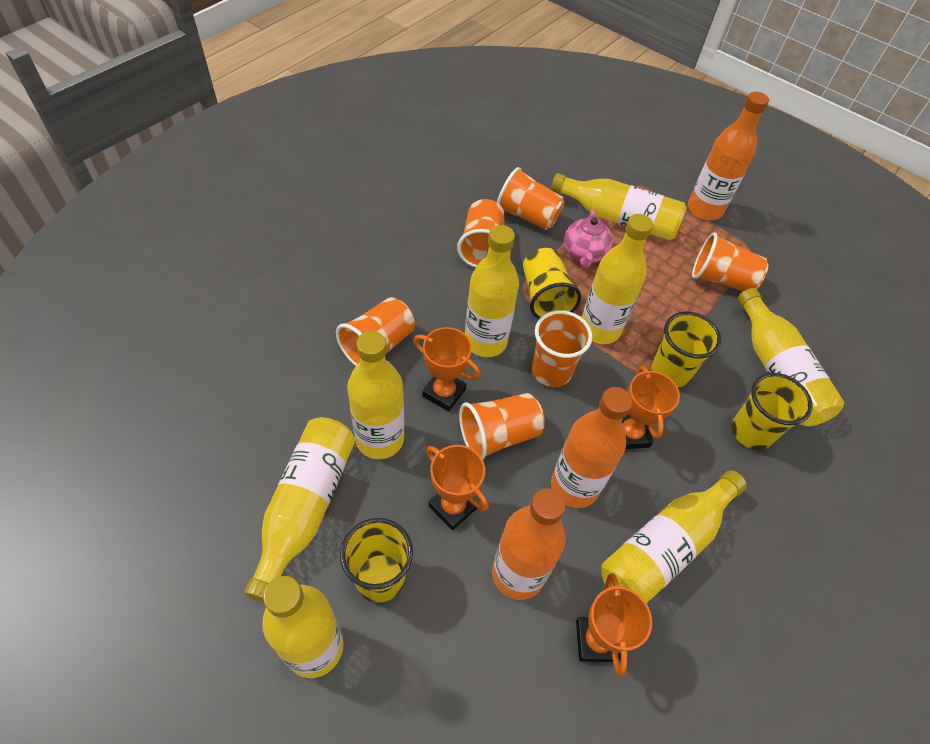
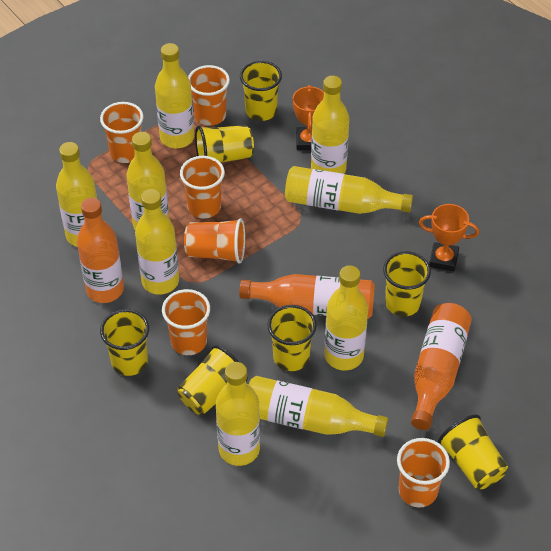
orange trophy: 4 -> 2
pink teapot: 1 -> 0
yellow bottle: 8 -> 9
yellow cup: 4 -> 7

